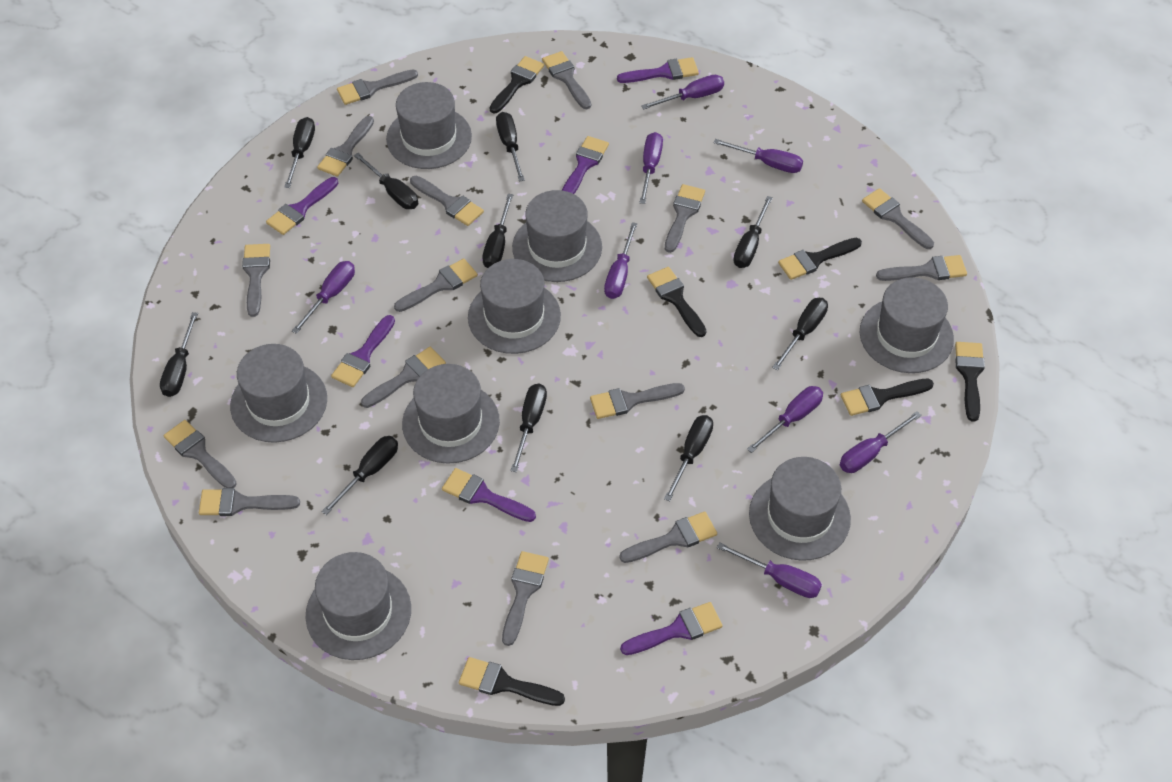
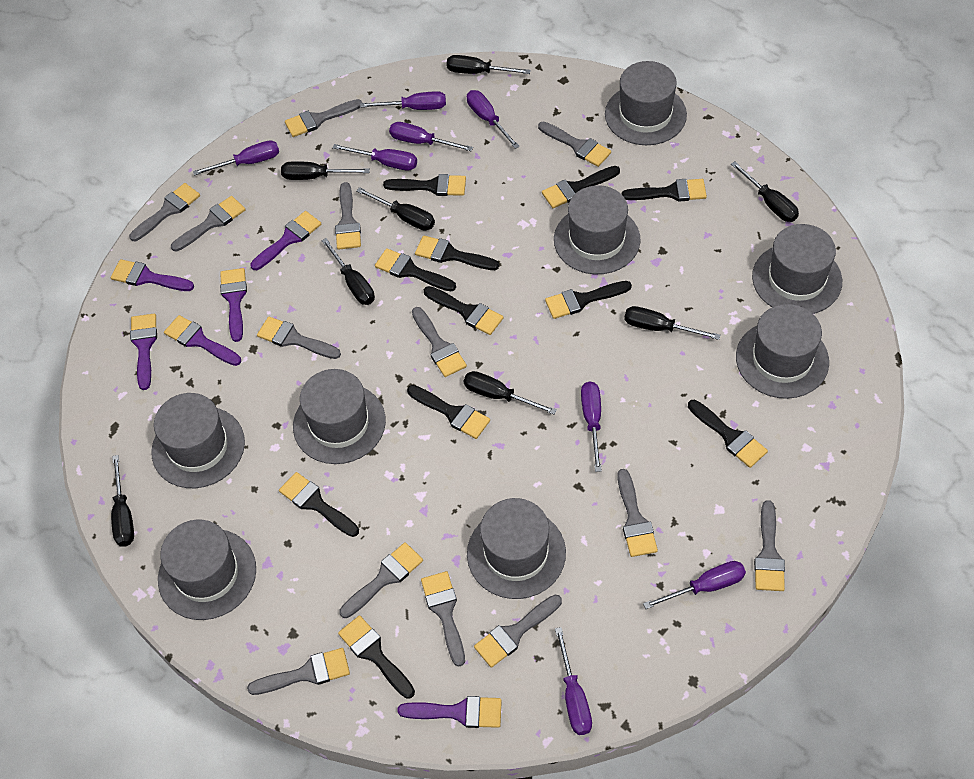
black brush: 6 -> 11
black screwdriver: 10 -> 8
grey brush: 15 -> 13

